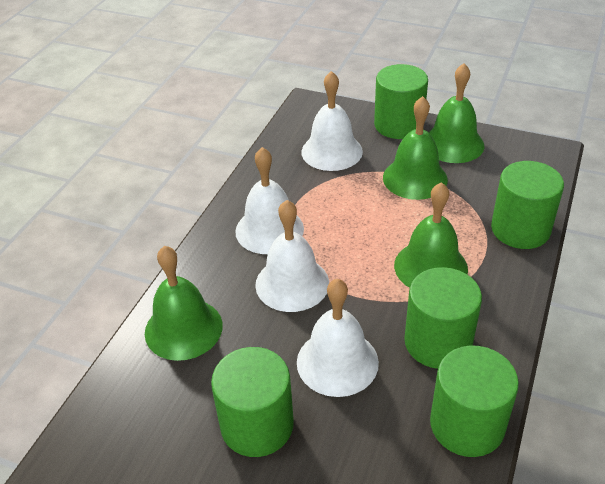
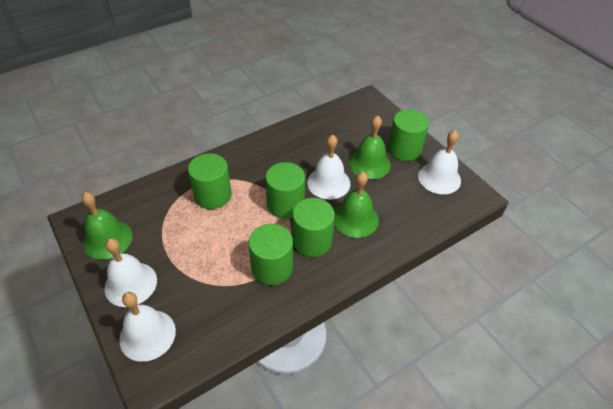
green bell: 4 -> 3

